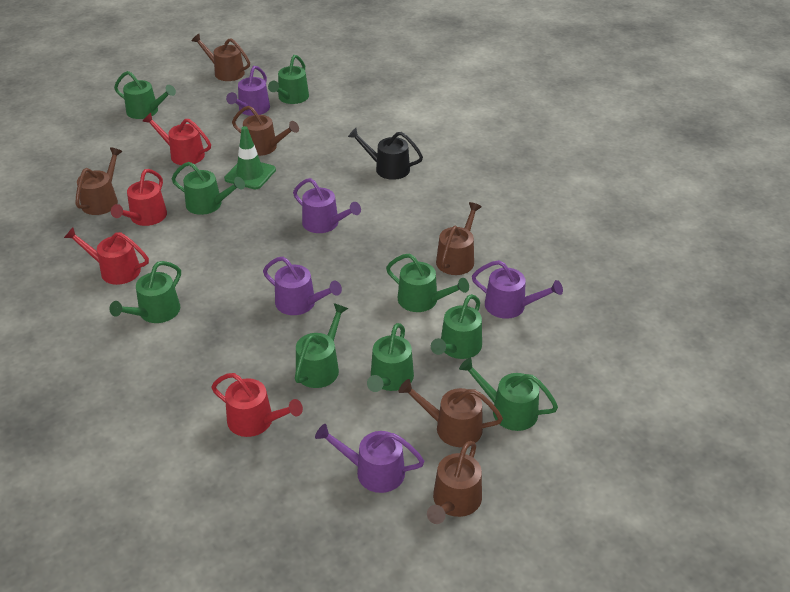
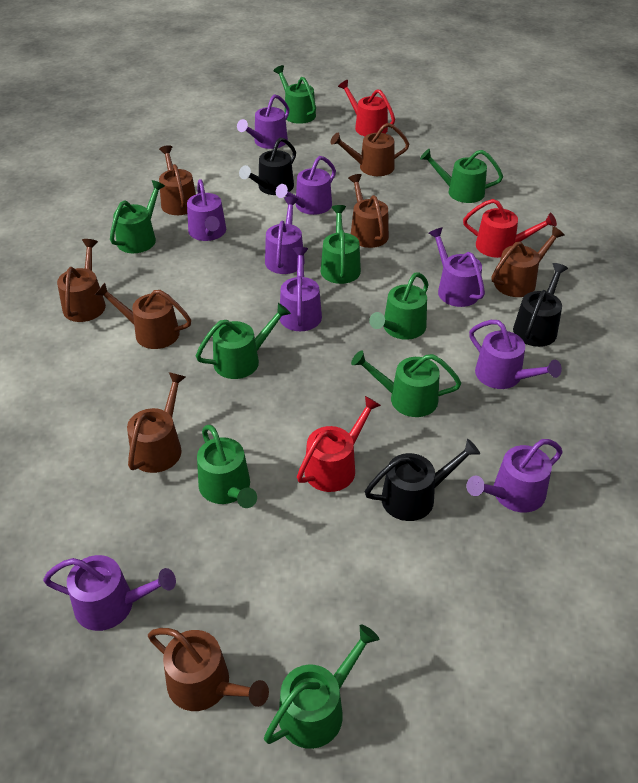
black watering can: 1 -> 3
brown watering can: 6 -> 8
green traffic cone: 1 -> 0
purple watering can: 5 -> 9
red watering can: 4 -> 3

